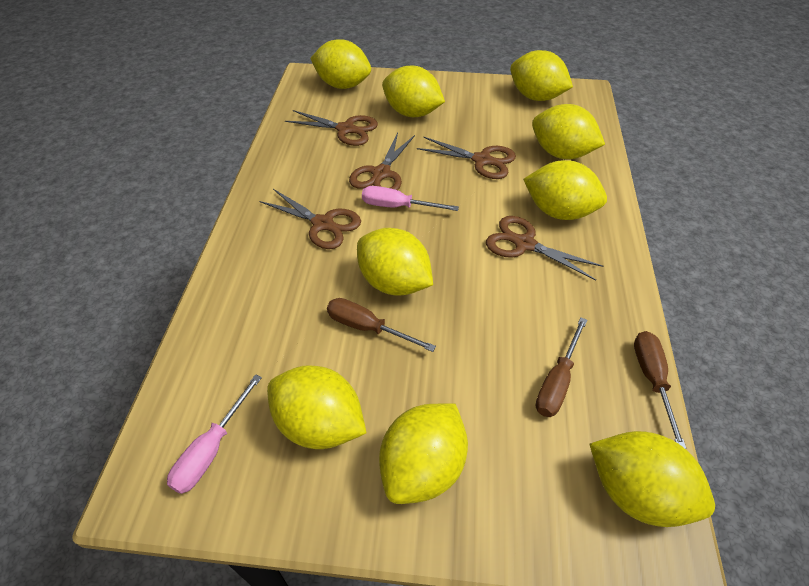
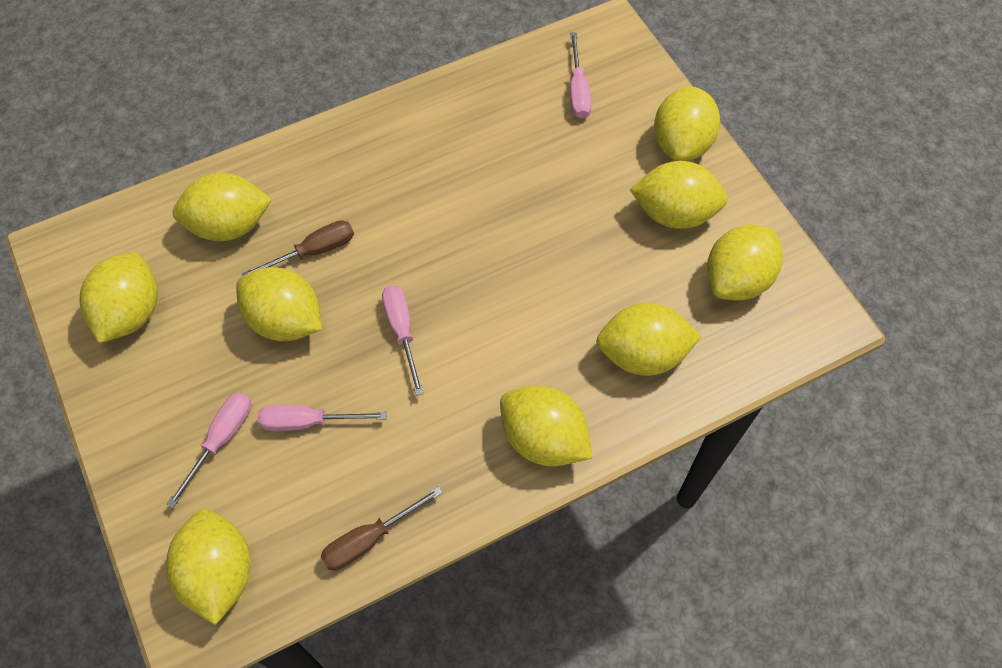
brown scissors: 5 -> 0
brown screwdriver: 3 -> 2
pink screwdriver: 2 -> 4

